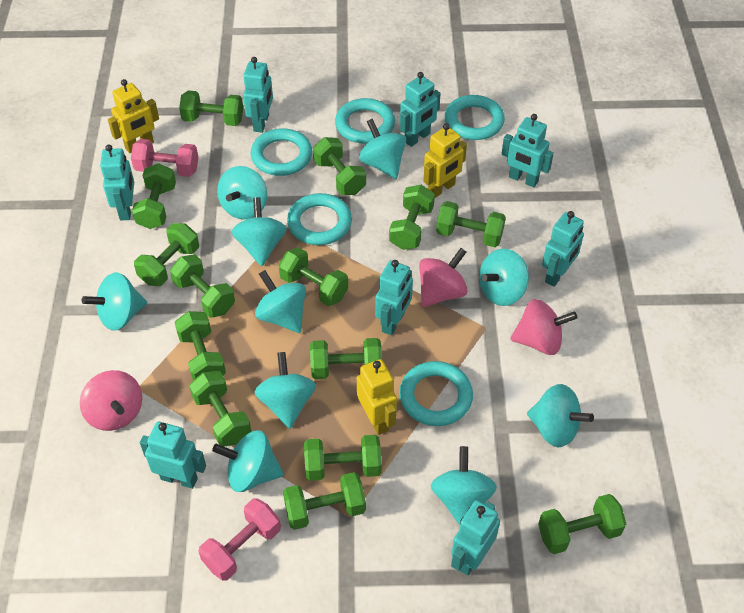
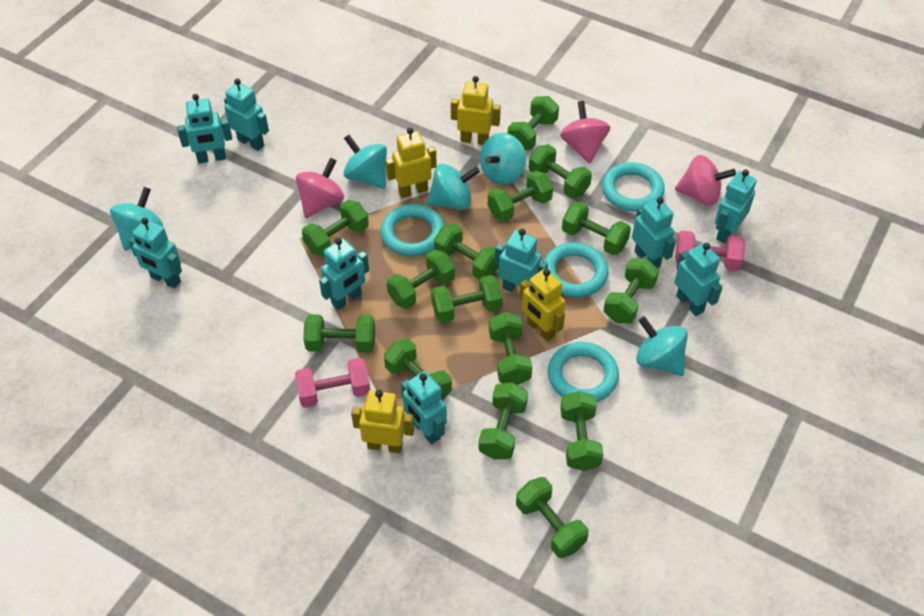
green dumbbell: 14 -> 15
turquoise ring: 5 -> 4
turquoise robot: 8 -> 9
turquoise spinning top: 10 -> 5
yellow robot: 3 -> 4

